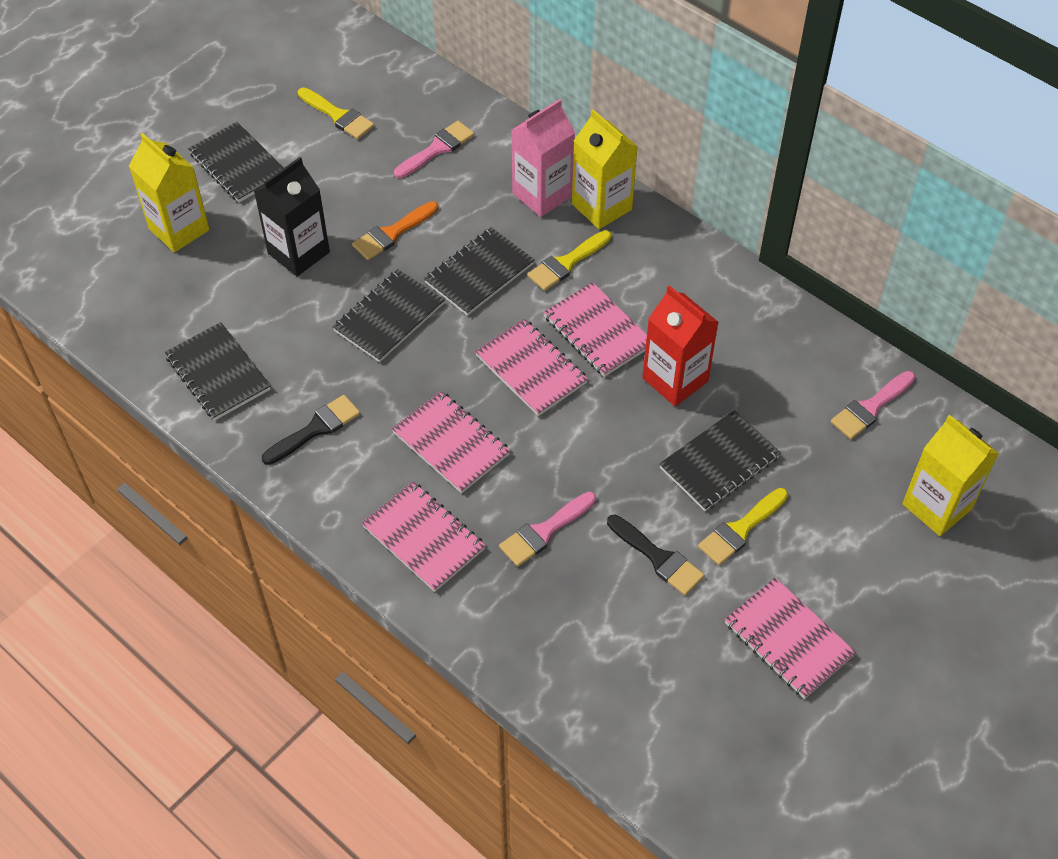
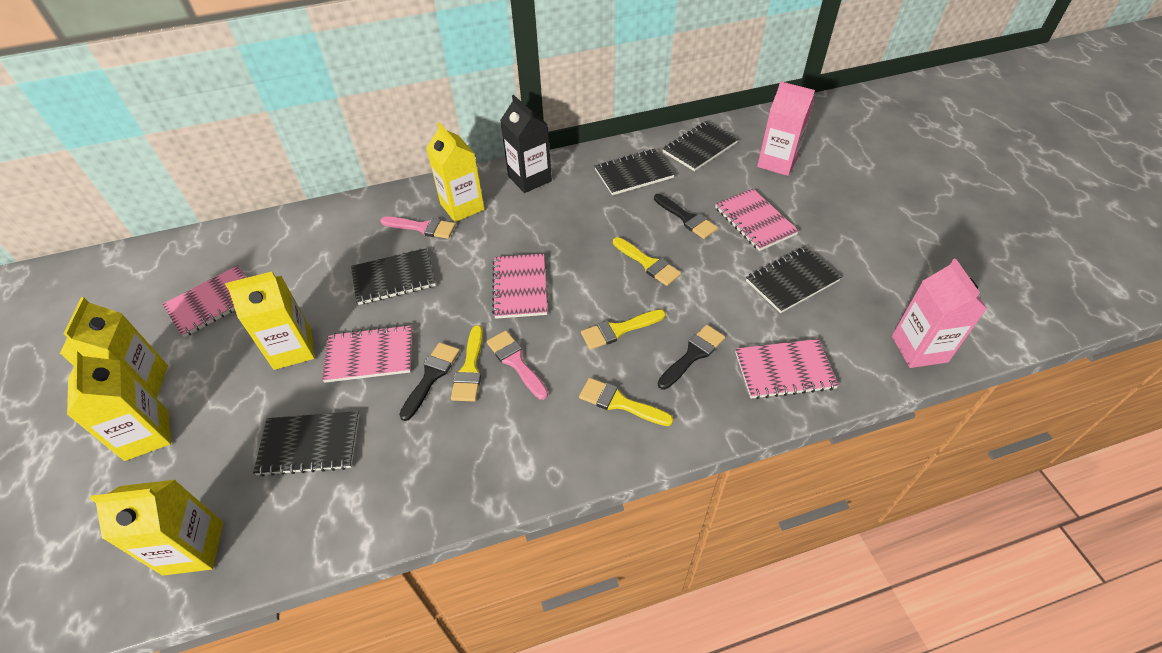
black brush: 2 -> 3
orange brush: 1 -> 0
pink brush: 3 -> 2
pink carton: 1 -> 2
red carton: 1 -> 0
yellow brush: 3 -> 4
yellow carton: 3 -> 5

